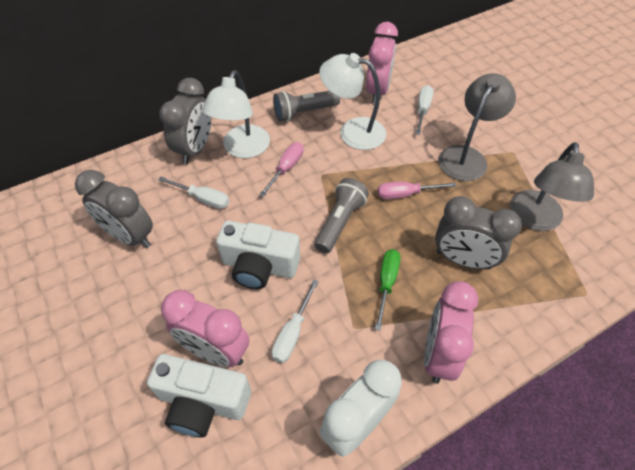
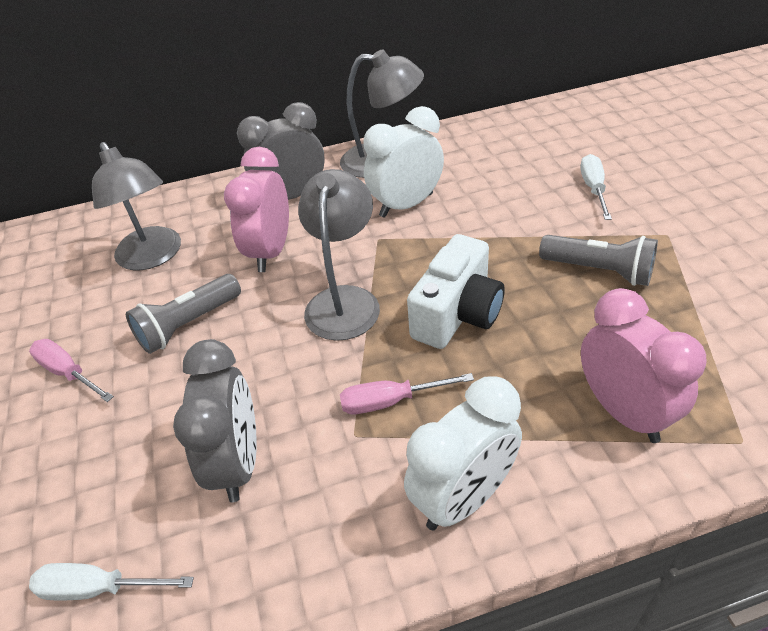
green screwdriver: 1 -> 0
grey clock: 3 -> 2
grey lamp: 2 -> 3
pink clock: 3 -> 2
white camera: 2 -> 1
white clock: 1 -> 2
white lamp: 2 -> 0
white screwdriver: 3 -> 2

